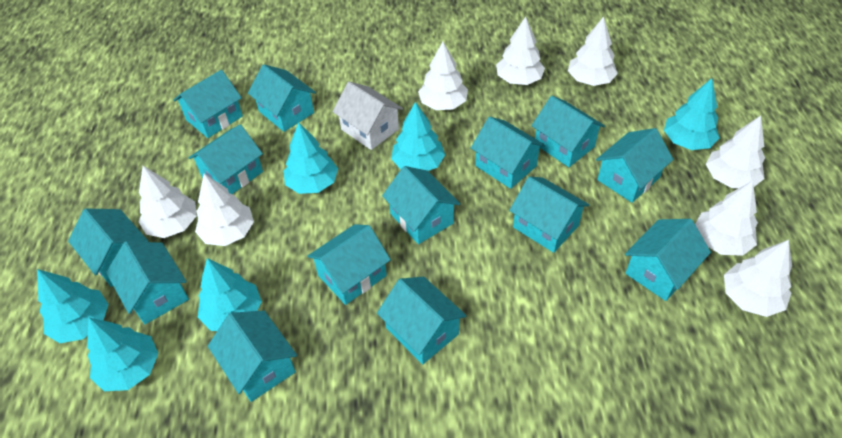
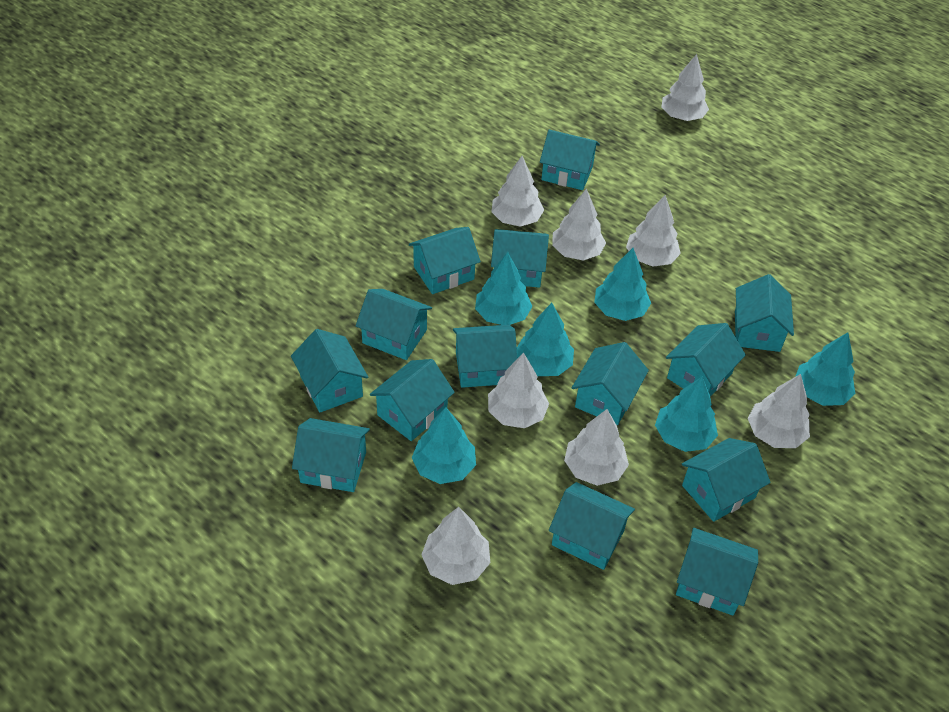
white house: 1 -> 0

